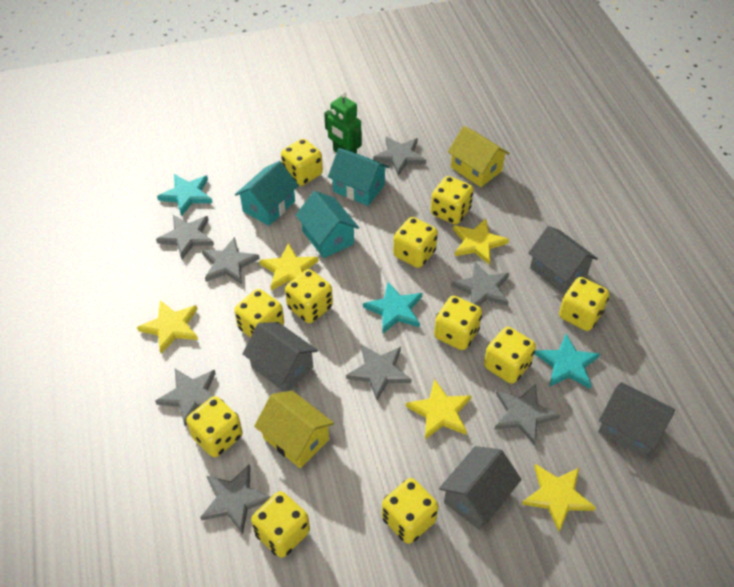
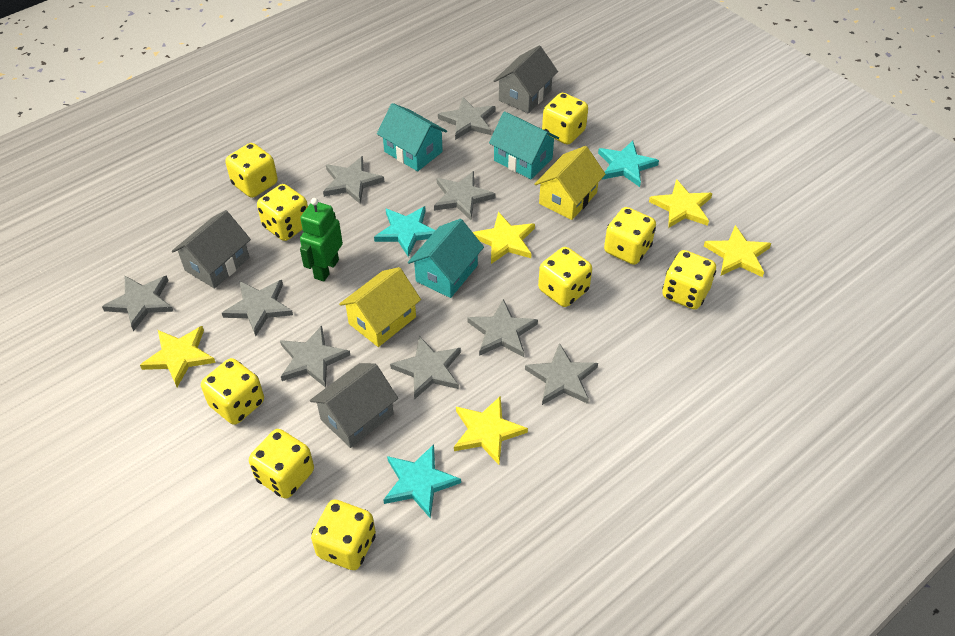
grey house: 4 -> 3
grey star: 8 -> 9
yellow dice: 11 -> 9

